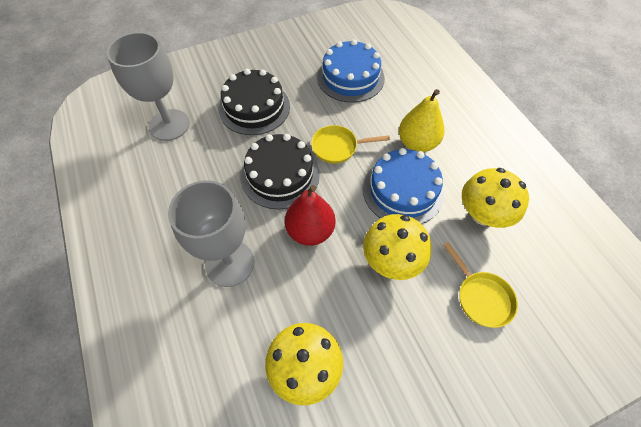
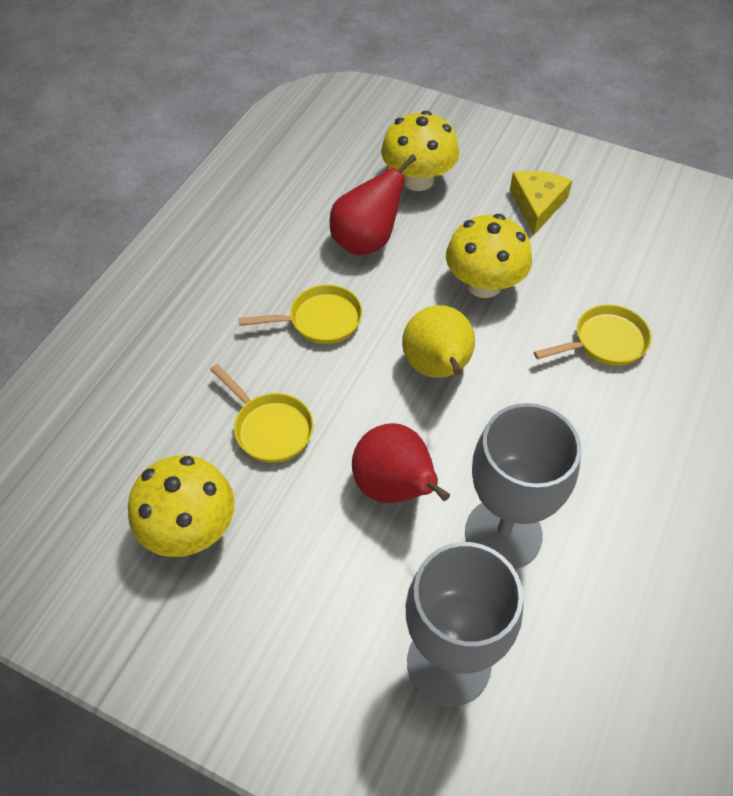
black cake: 2 -> 0
blue cake: 2 -> 0
red pear: 1 -> 2
yellow cheese: 0 -> 1
yellow pan: 2 -> 3

